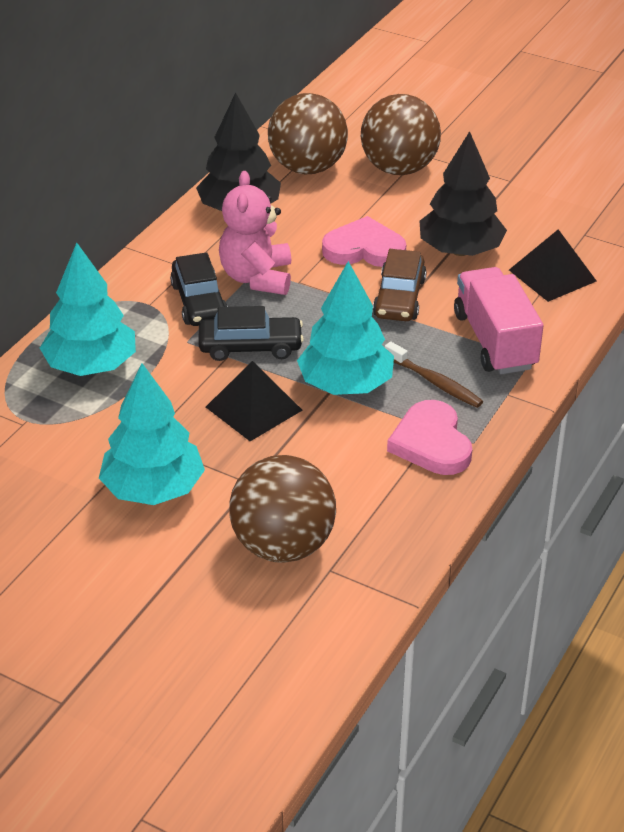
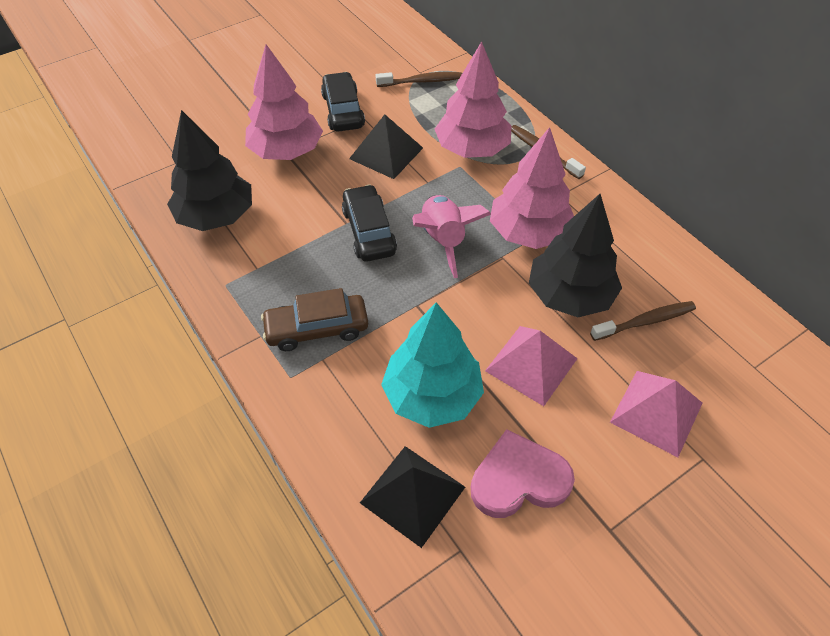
brown ball: 3 -> 0
brown toothbrush: 1 -> 3
pink heart: 2 -> 1
pink pyramid: 0 -> 2
pink rocket: 0 -> 1
pink teddy bear: 1 -> 0
pink tree: 0 -> 3
pink truck: 1 -> 0
turquoise tree: 3 -> 1

